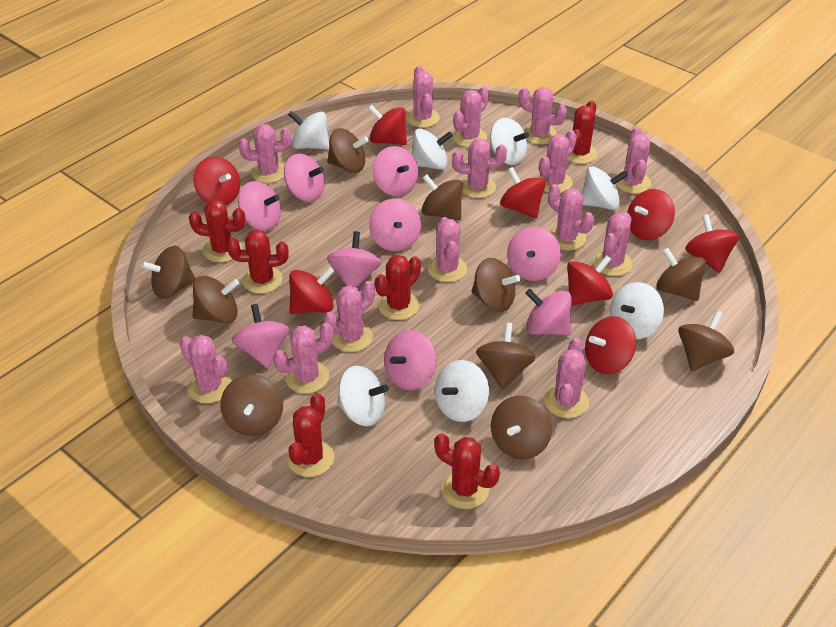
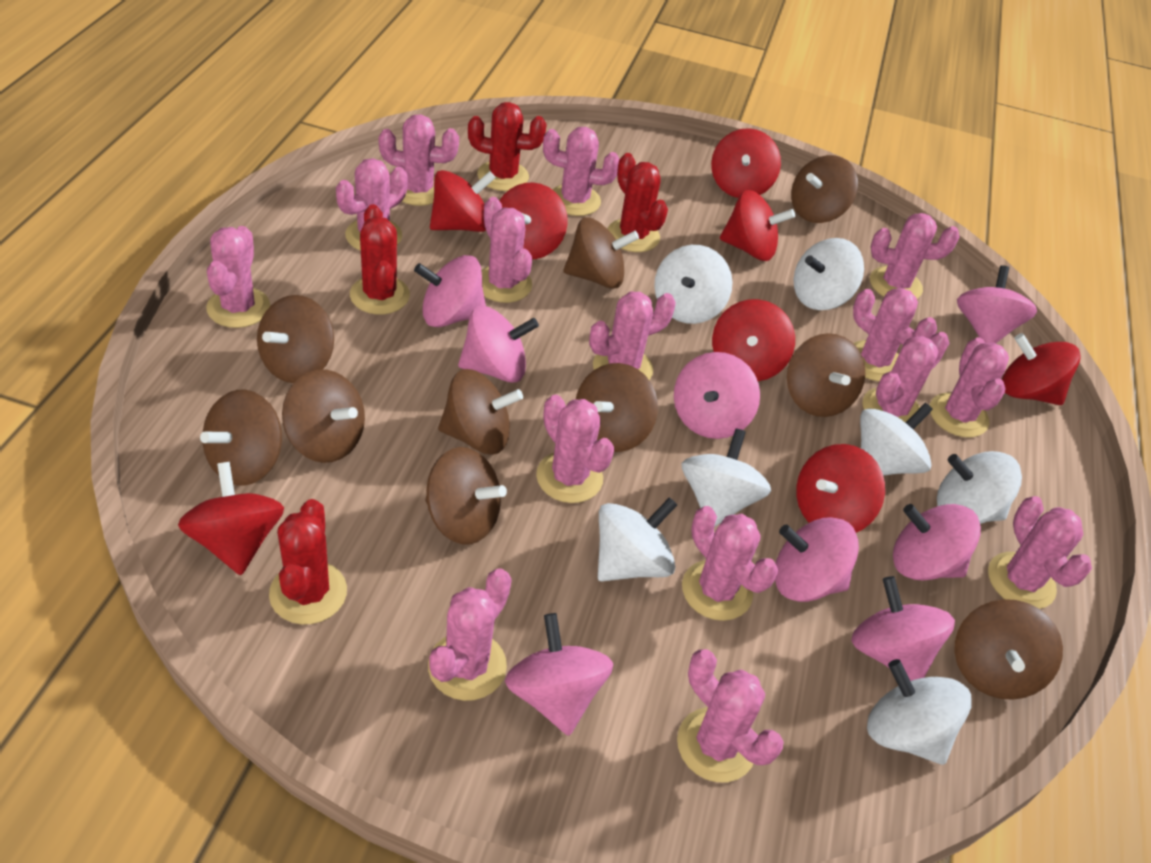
pink cactus: 14 -> 15
pink spinning top: 9 -> 8
red cactus: 6 -> 4

